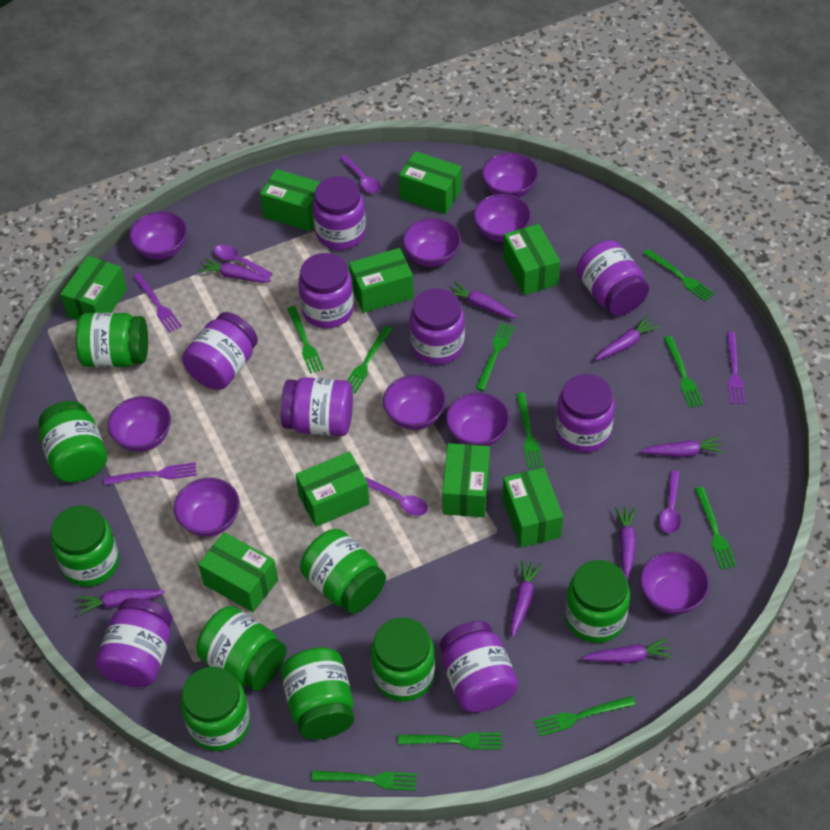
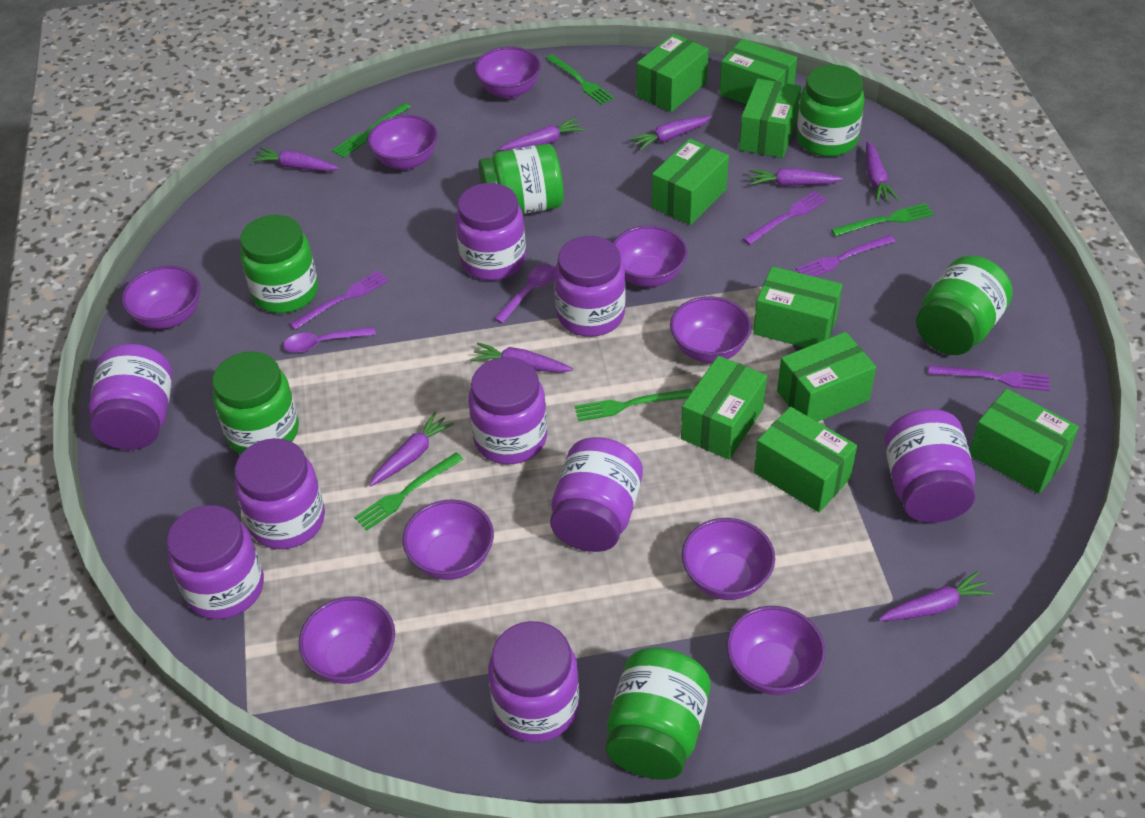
green fork: 10 -> 5
green jar: 9 -> 6
purple fork: 3 -> 4
purple spoon: 4 -> 2

